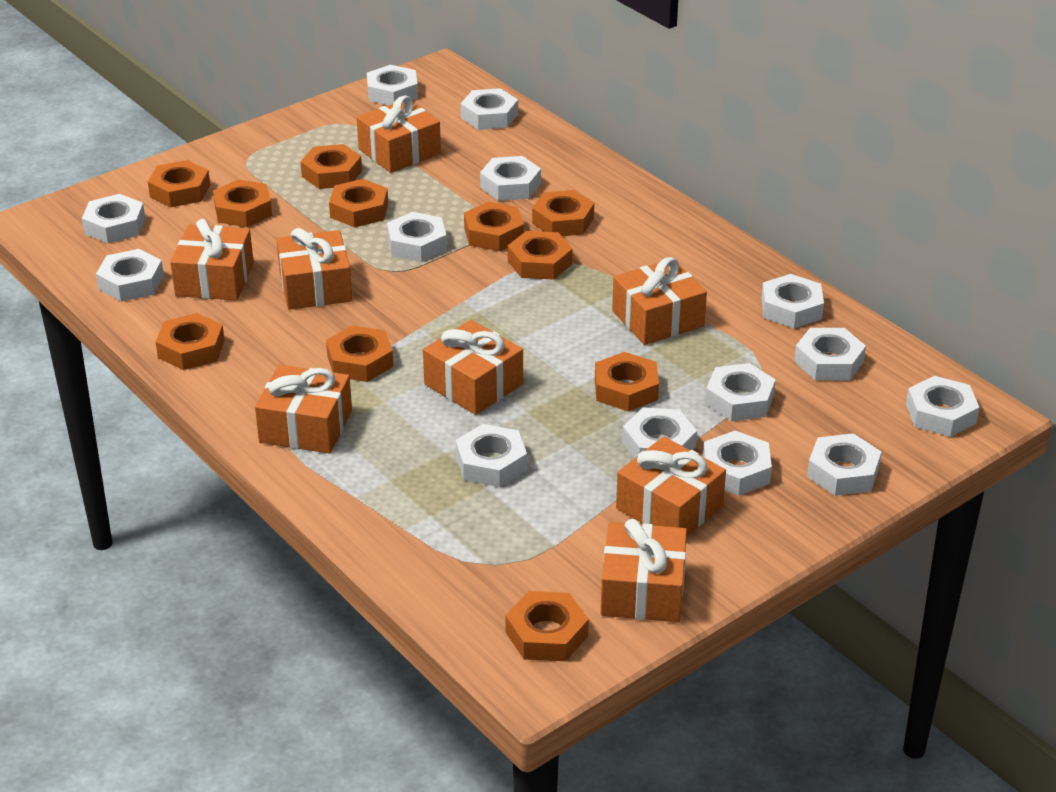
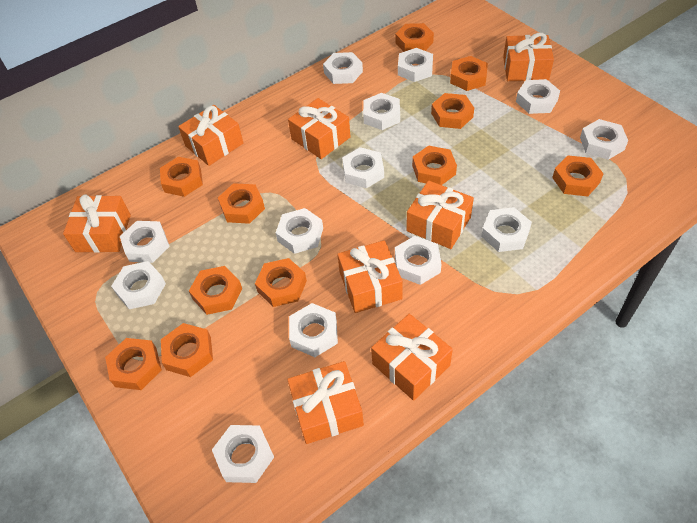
white nut: 14 -> 13

